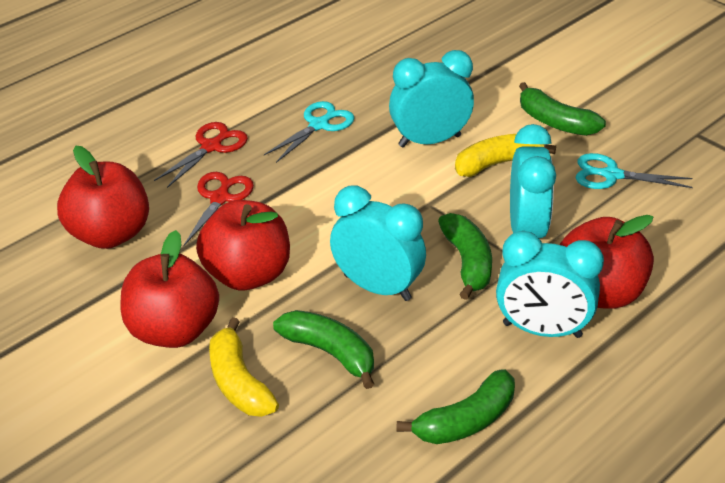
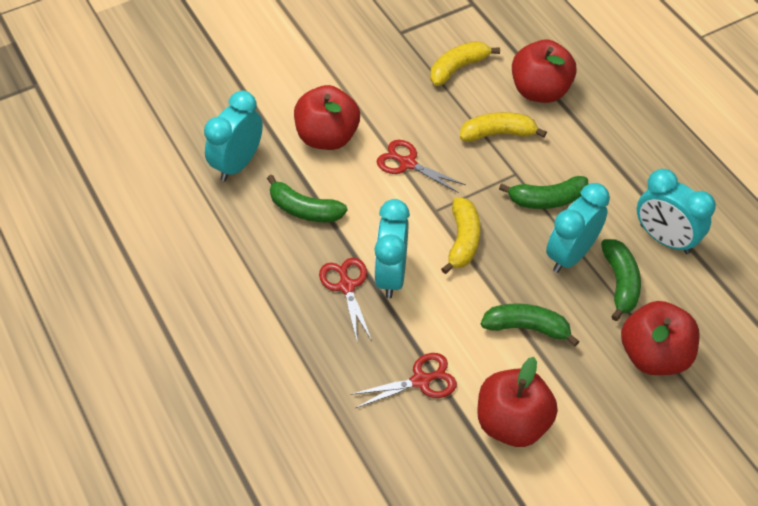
red scissors: 2 -> 3
turquoise scissors: 2 -> 0
yellow banana: 2 -> 3

